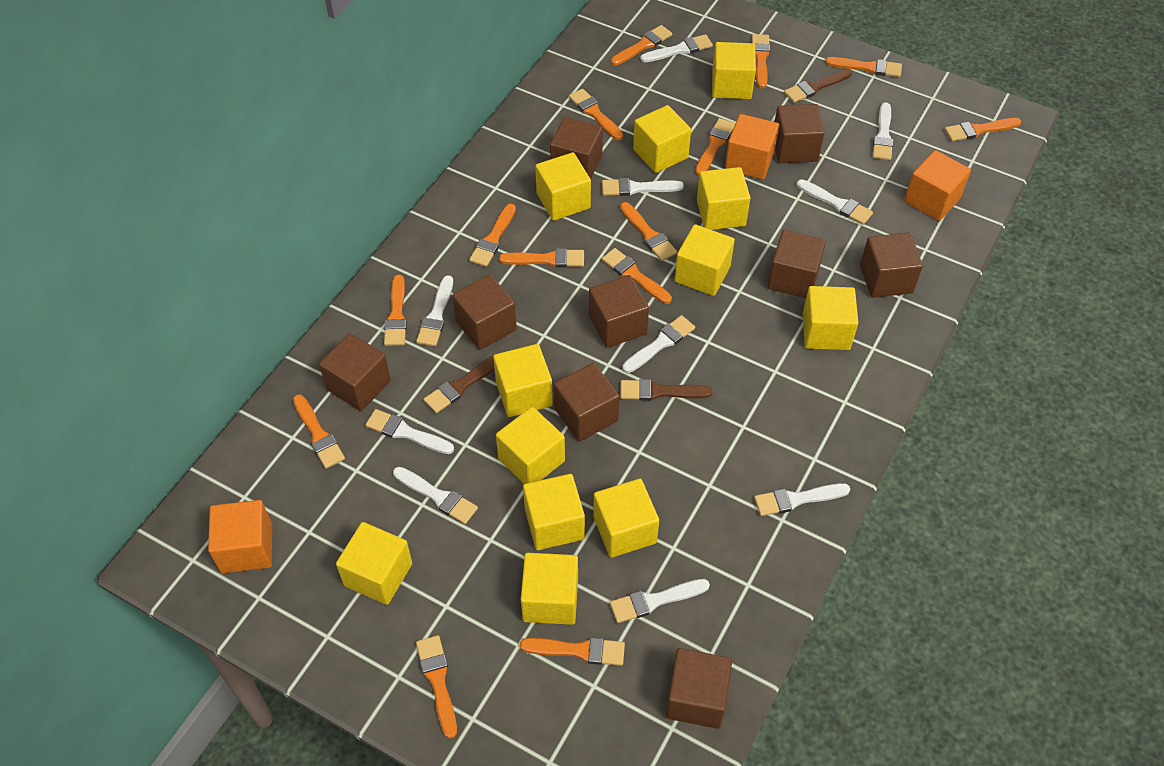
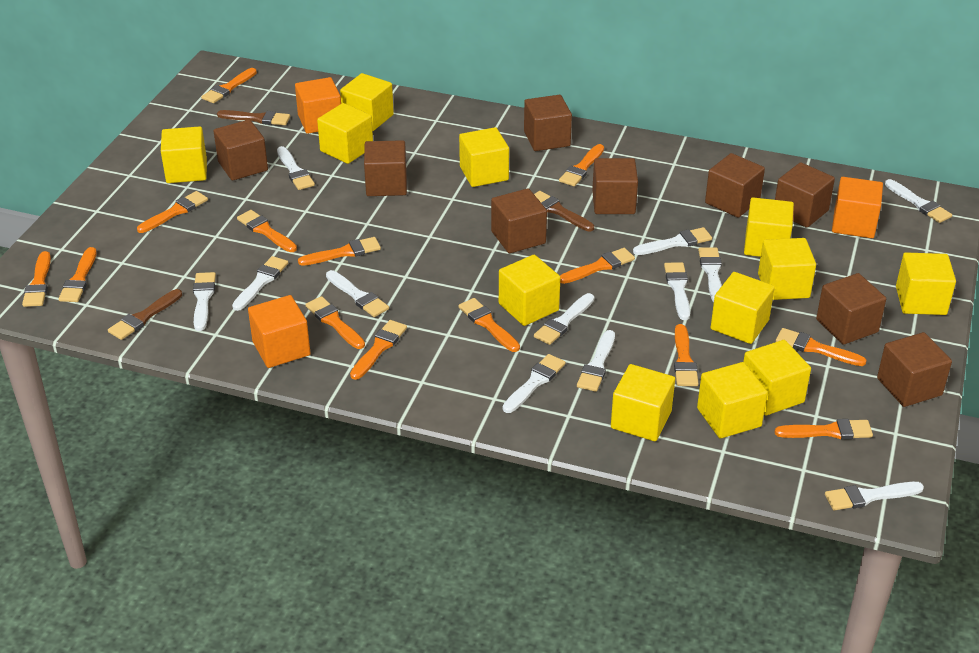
white brush: 10 -> 12

